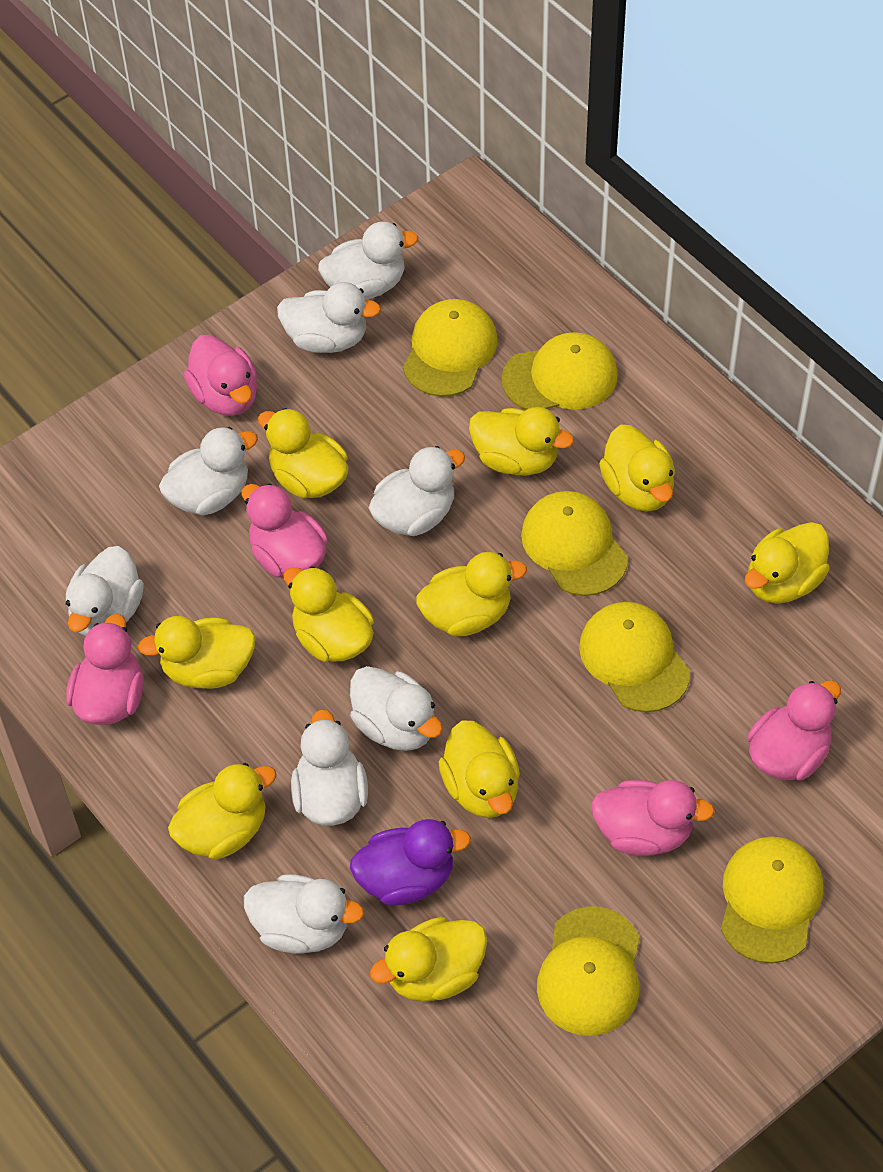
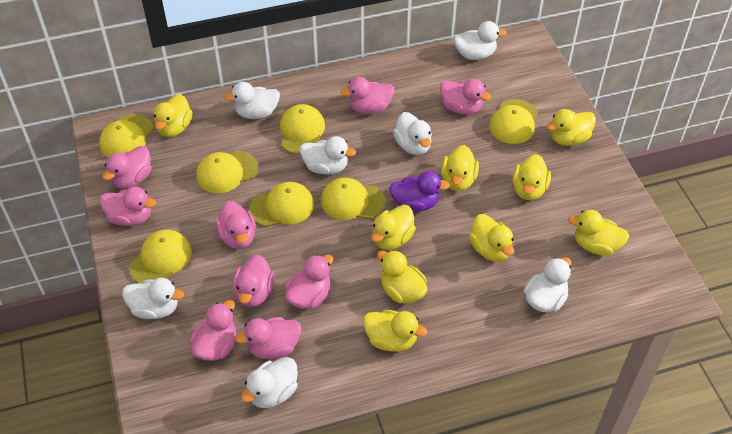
pink duck: 5 -> 9
white duck: 8 -> 7
yellow cap: 6 -> 7
yellow duck: 10 -> 9

